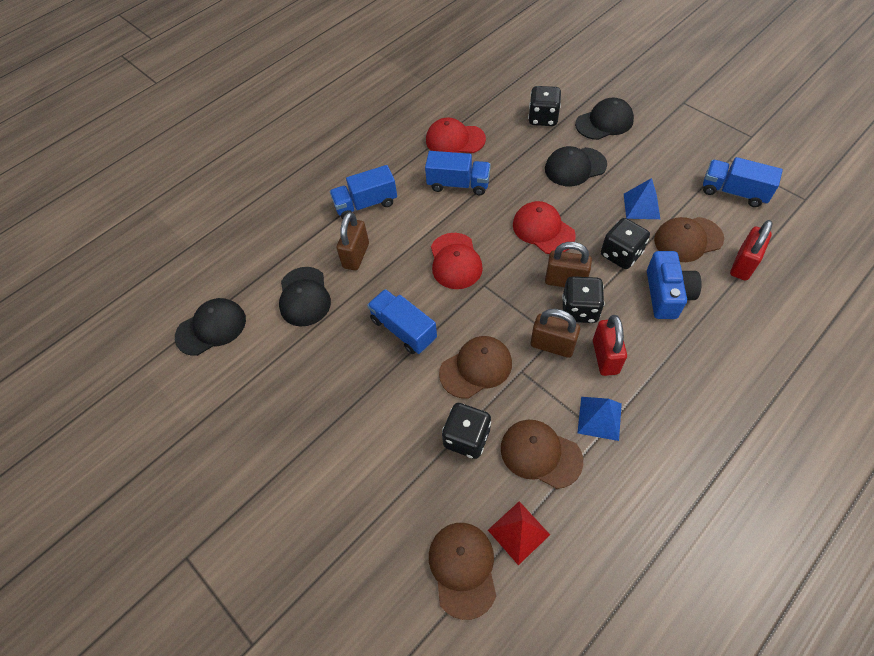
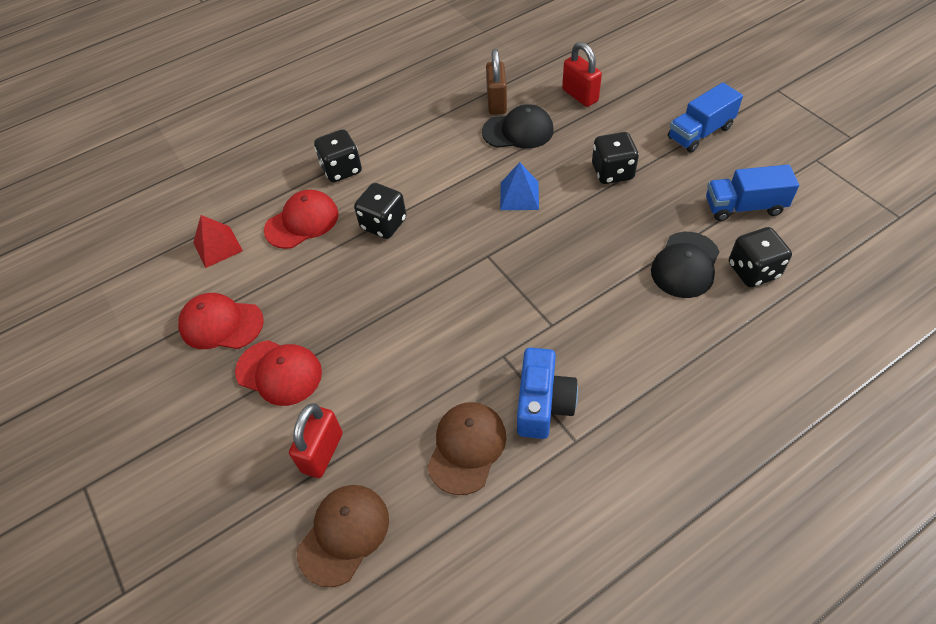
black cap: 4 -> 2
blue pyramid: 2 -> 1
blue truck: 4 -> 2
brown cap: 4 -> 2
brown padlock: 3 -> 1

